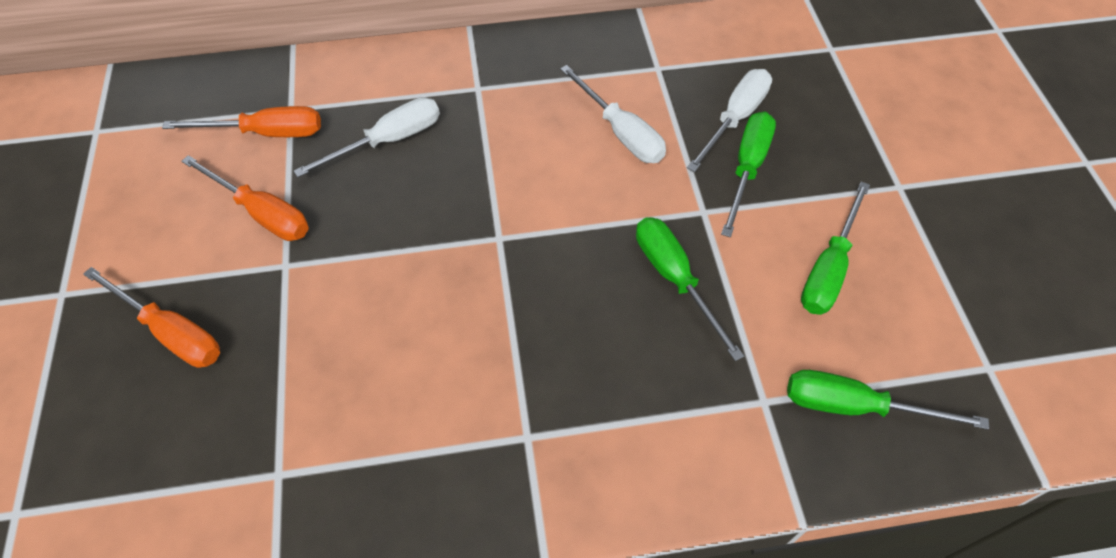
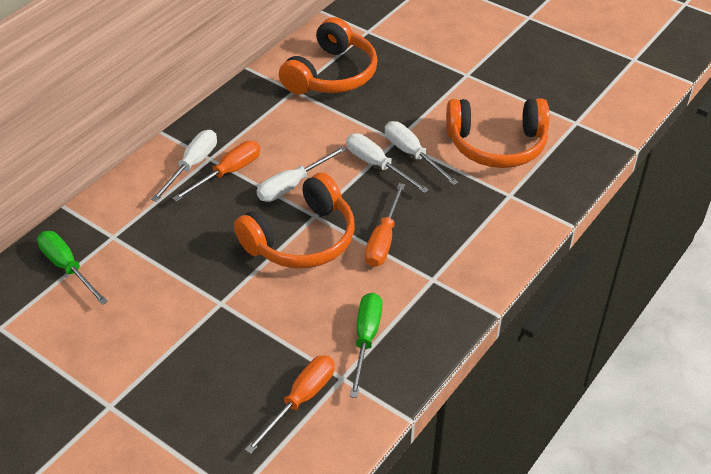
green screwdriver: 4 -> 2
orange headphones: 0 -> 3
white screwdriver: 3 -> 4

